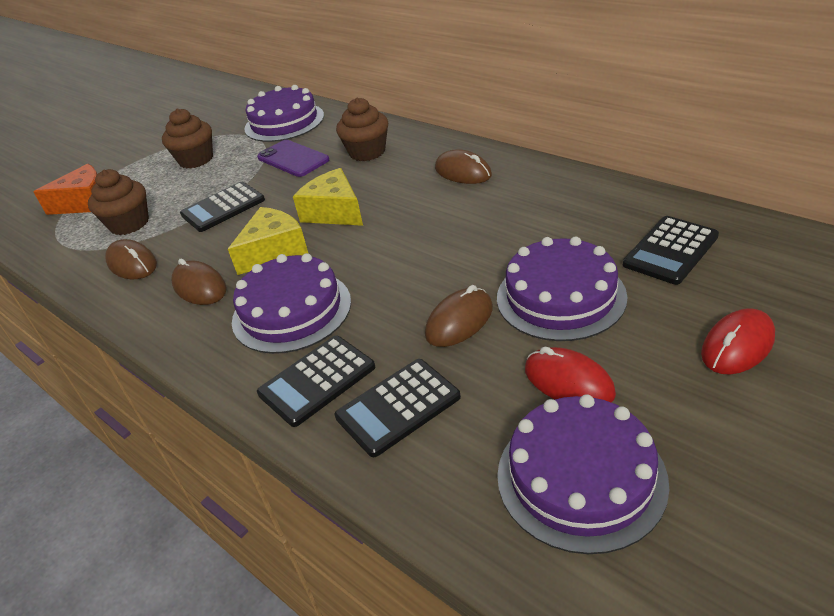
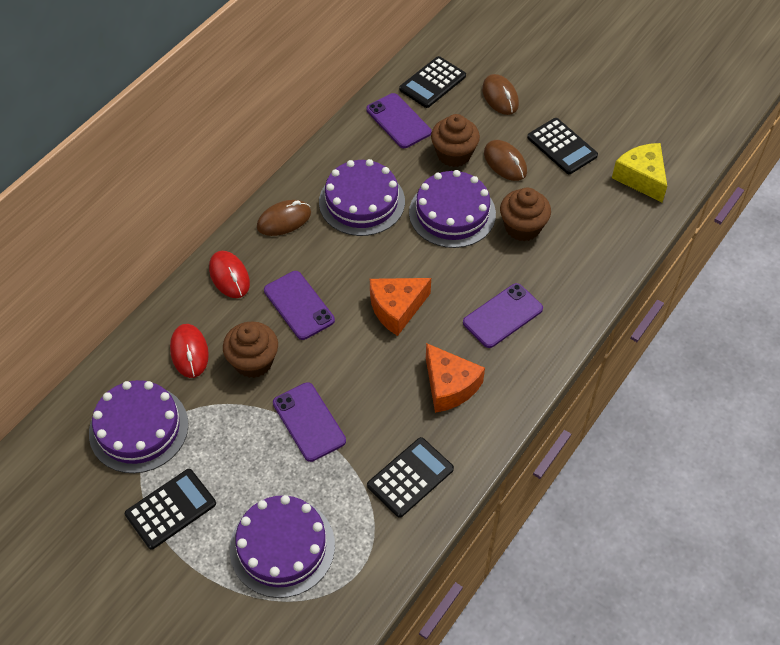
brown mouse: 4 -> 3
orange cheese: 1 -> 2
purple phone: 1 -> 4
yellow cheese: 2 -> 1

